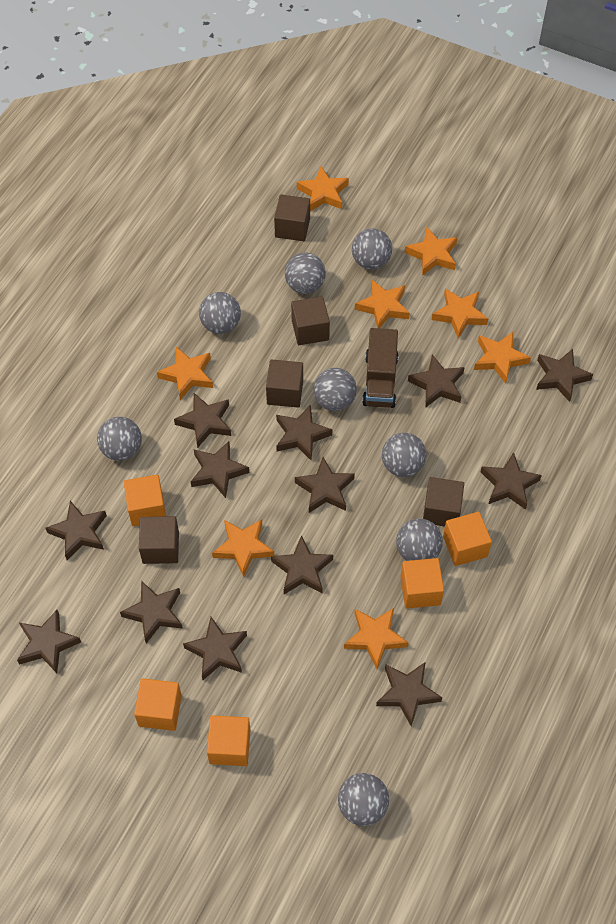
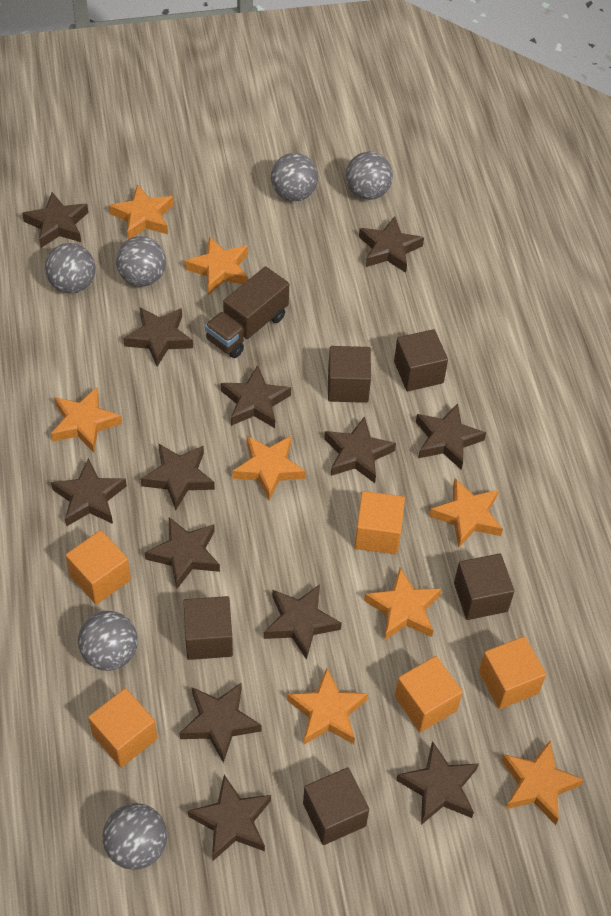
grey ball: 8 -> 6

